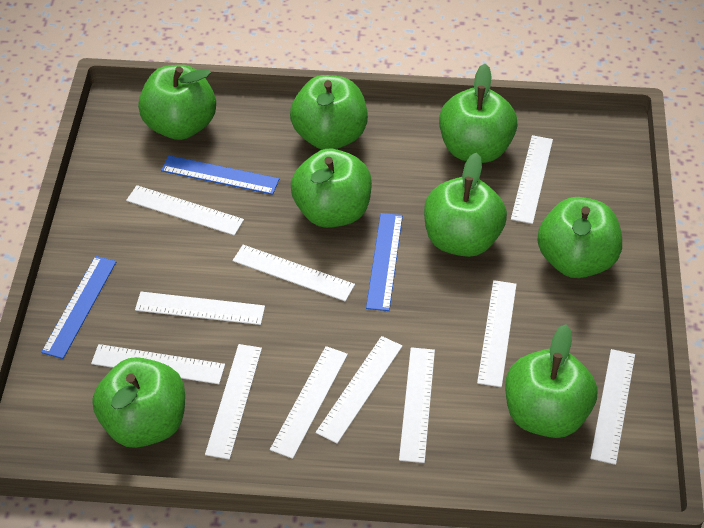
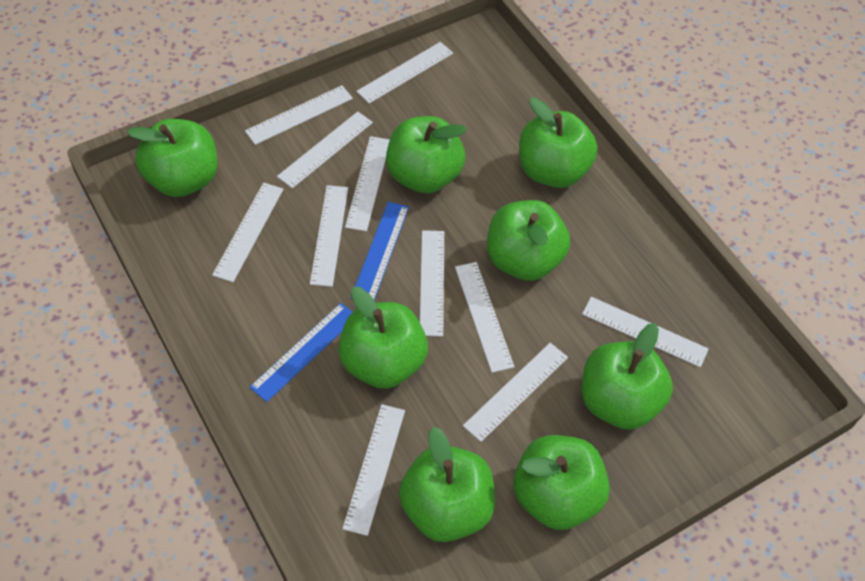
blue ruler: 3 -> 2

